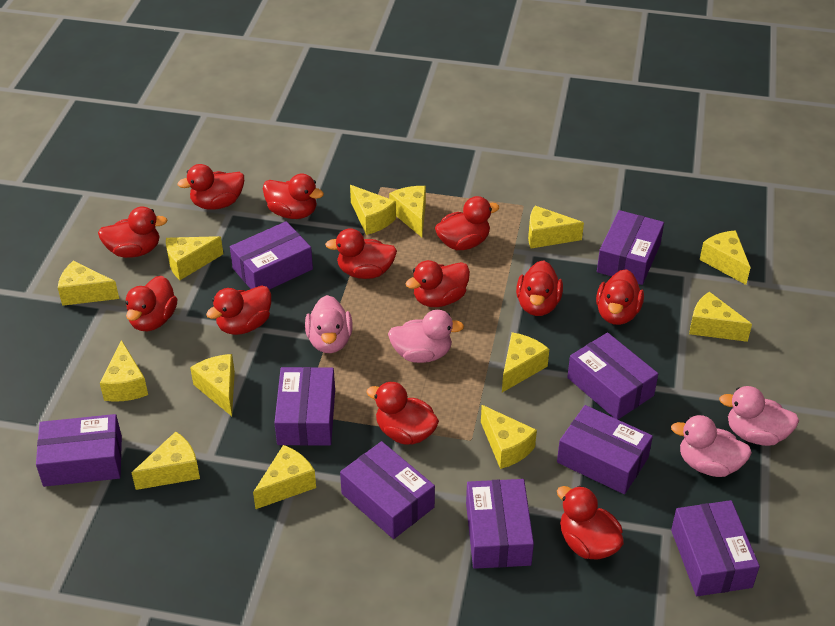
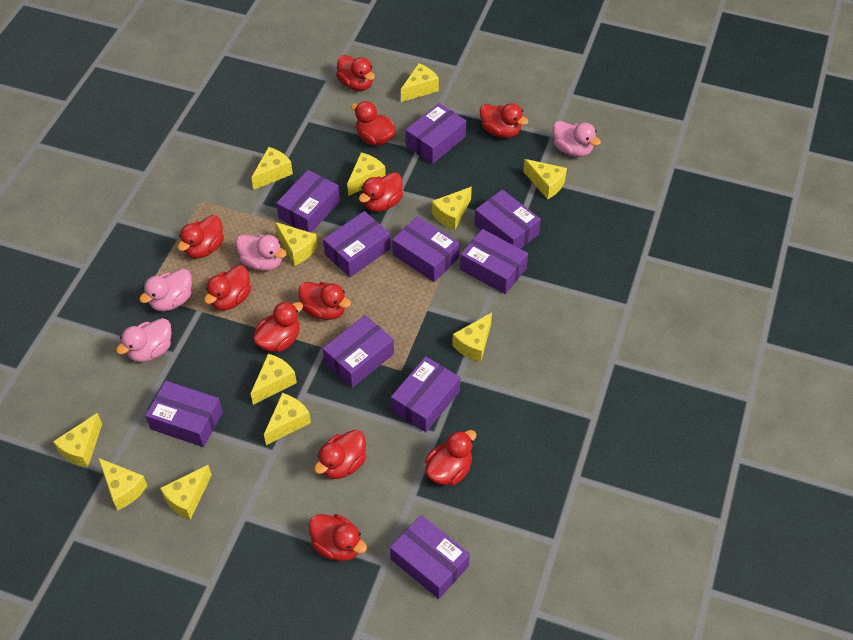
purple box: 9 -> 10
red duck: 12 -> 11
yellow cheese: 13 -> 12

